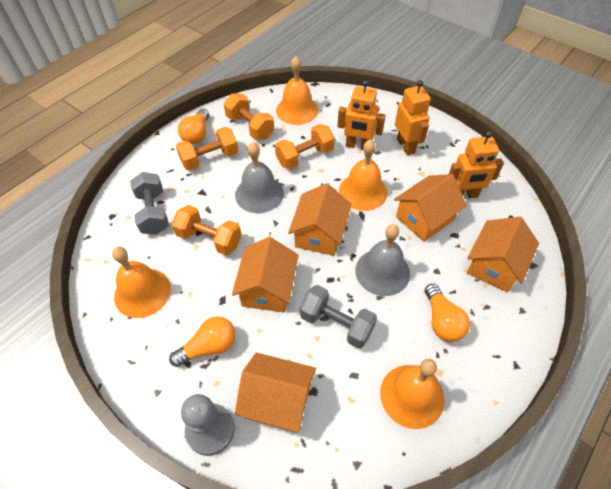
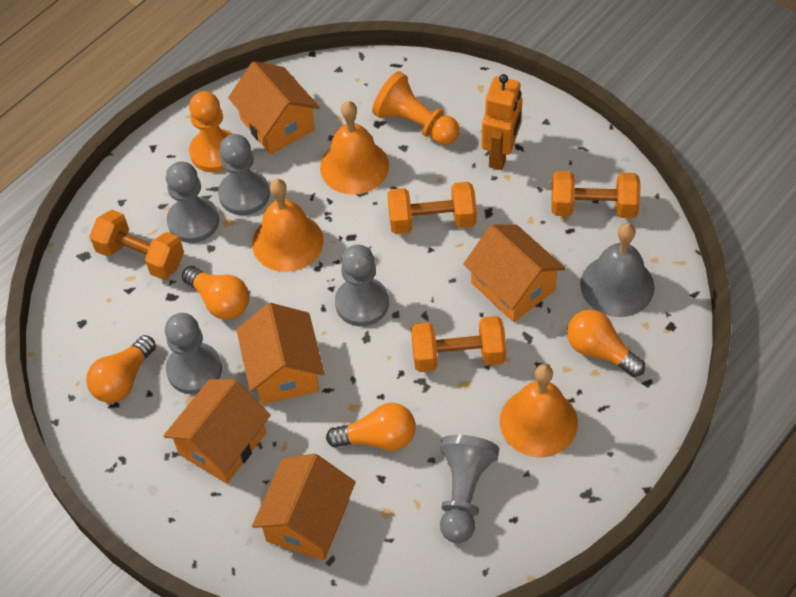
grey bell: 2 -> 1
grey dumbbell: 2 -> 0
grey pawn: 1 -> 5
orange bell: 4 -> 3
orange light bulb: 3 -> 4
orange pawn: 0 -> 2
orange robot: 3 -> 1

